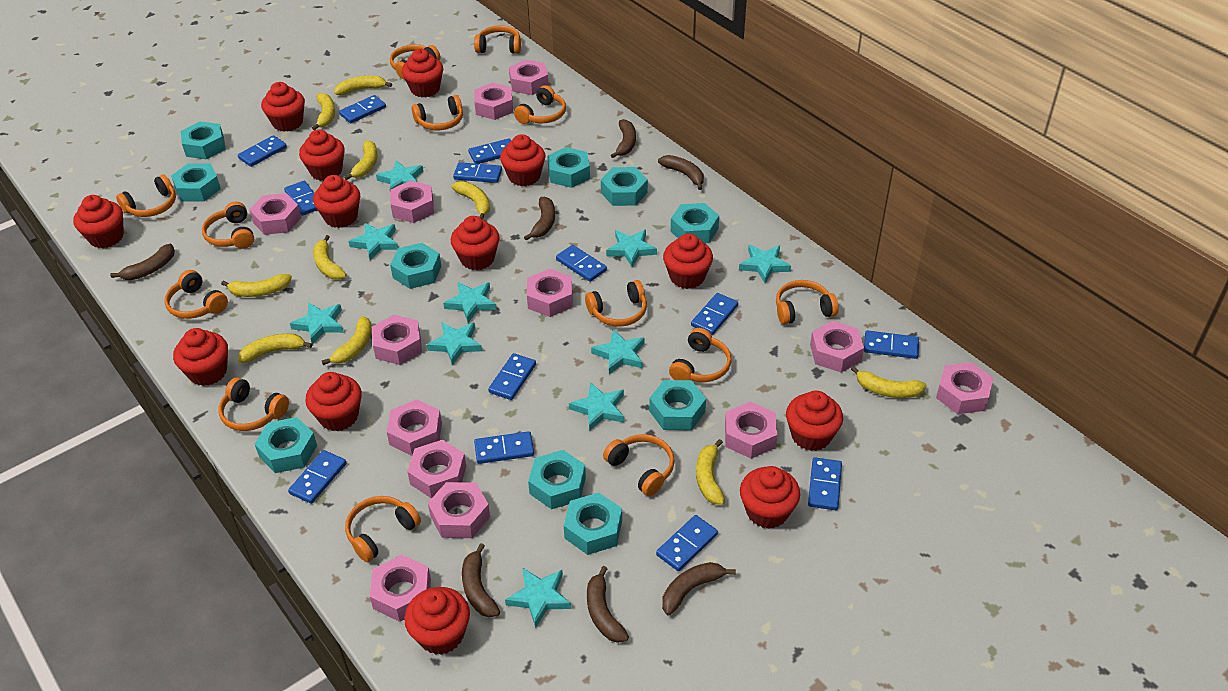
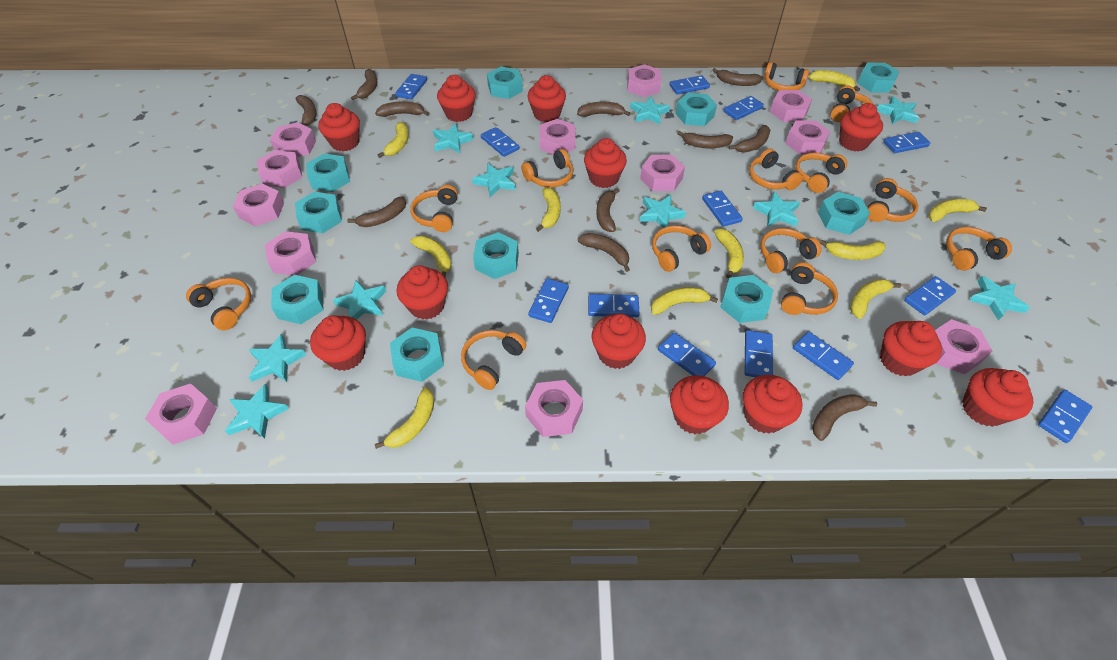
brown banana: 7 -> 11
pink nut: 13 -> 12
red cupcake: 13 -> 12

